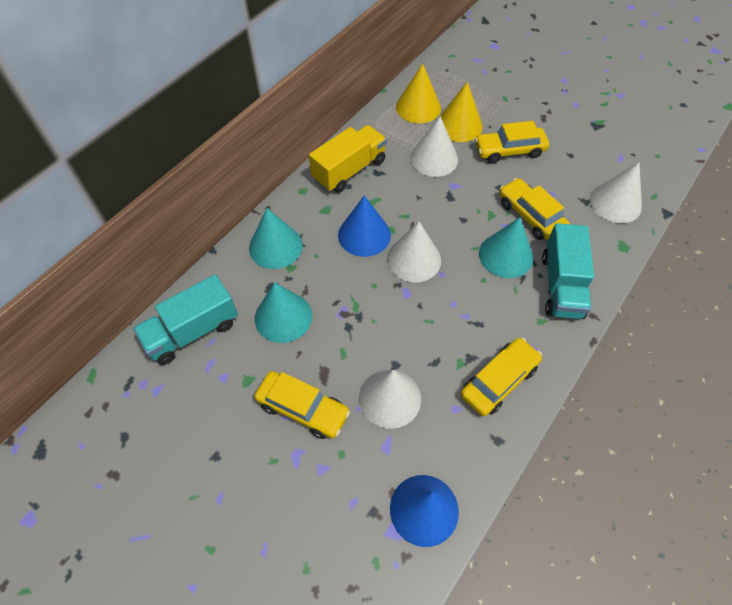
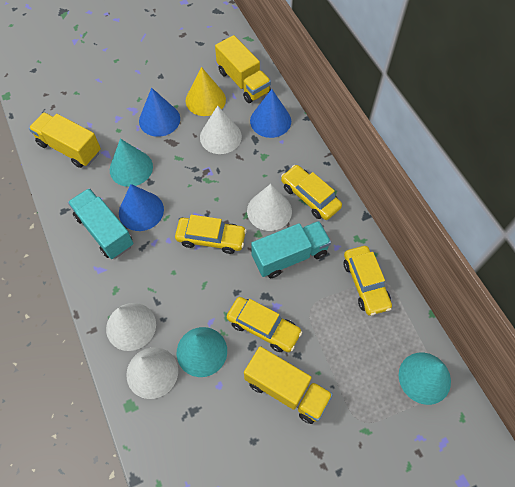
blue cone: 2 -> 3
yellow cone: 2 -> 1
yellow truck: 1 -> 3

